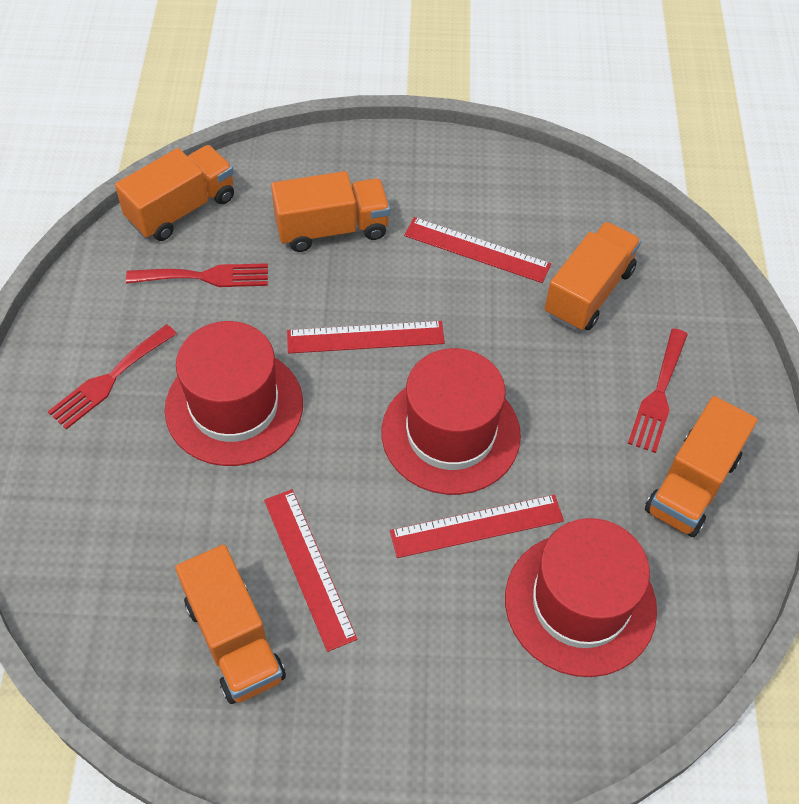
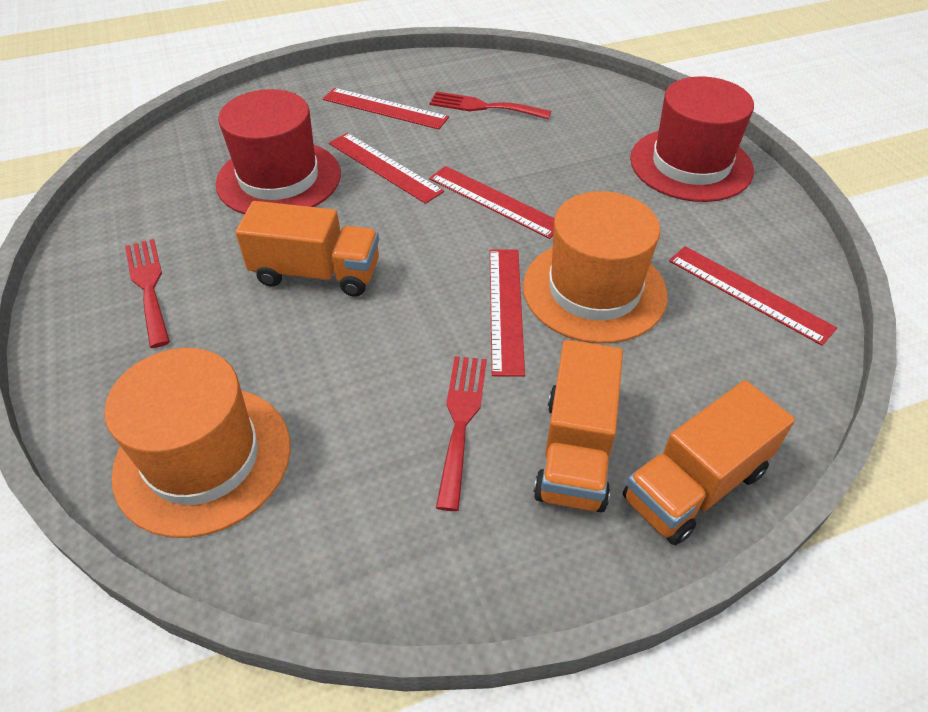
orange hat: 0 -> 2
orange truck: 5 -> 3
red hat: 3 -> 2
red ruler: 4 -> 5

